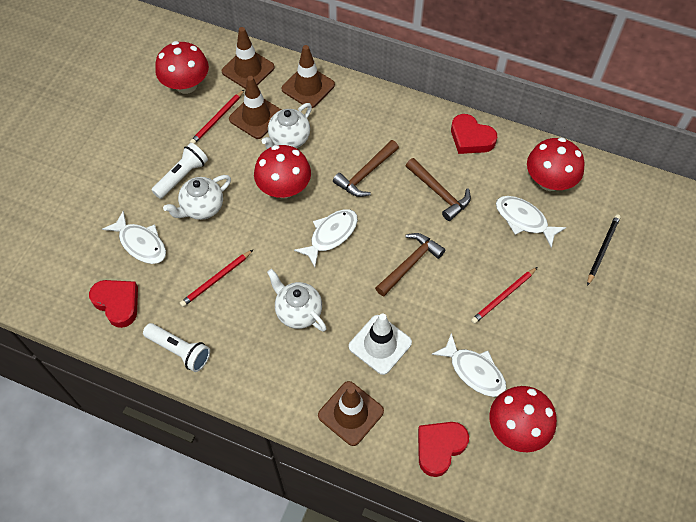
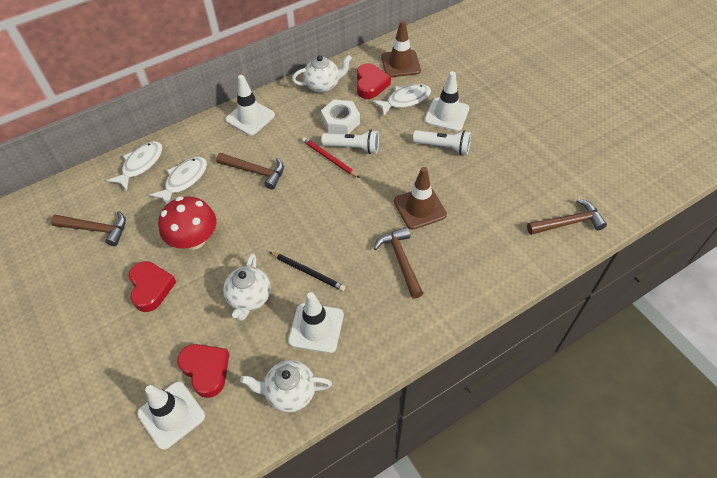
brown hammer: 3 -> 4
brown traffic cone: 4 -> 2
red mushroom: 4 -> 1
red pencil: 3 -> 1
white fish: 4 -> 3
white nut: 0 -> 1
white traffic cone: 1 -> 4

